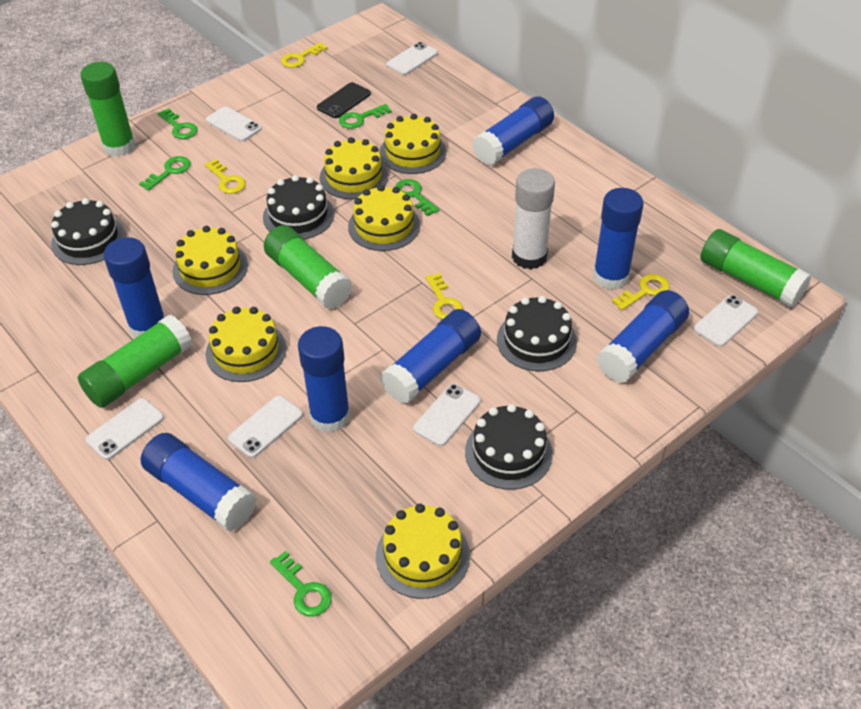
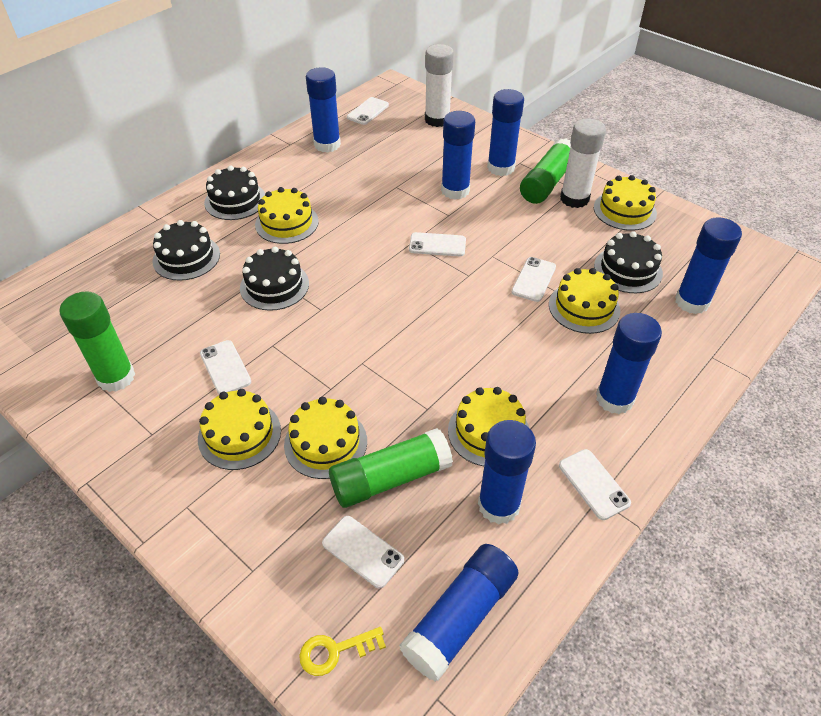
black phone: 1 -> 0
green glue stick: 4 -> 3
green key: 5 -> 0
white glue stick: 1 -> 2
yellow key: 4 -> 1

